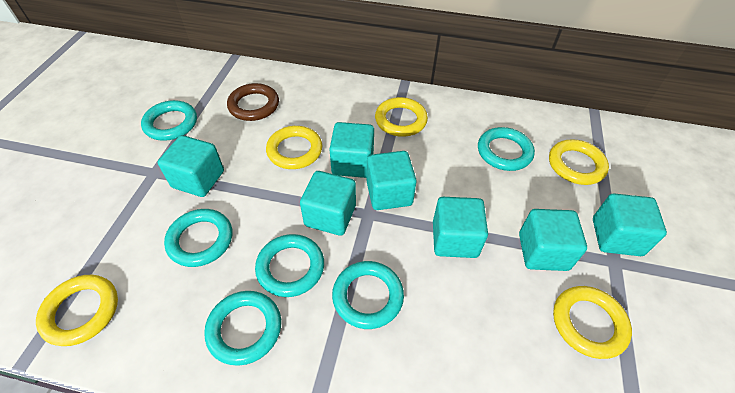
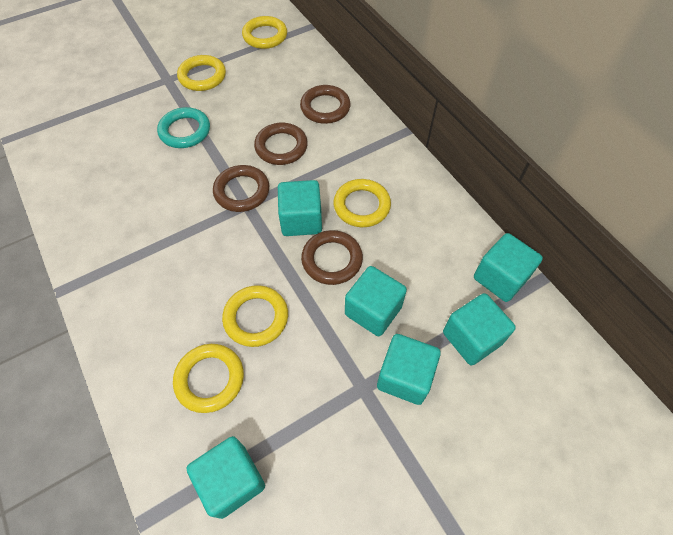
brown ring: 1 -> 4
turquoise cube: 7 -> 6
turquoise ring: 6 -> 1

